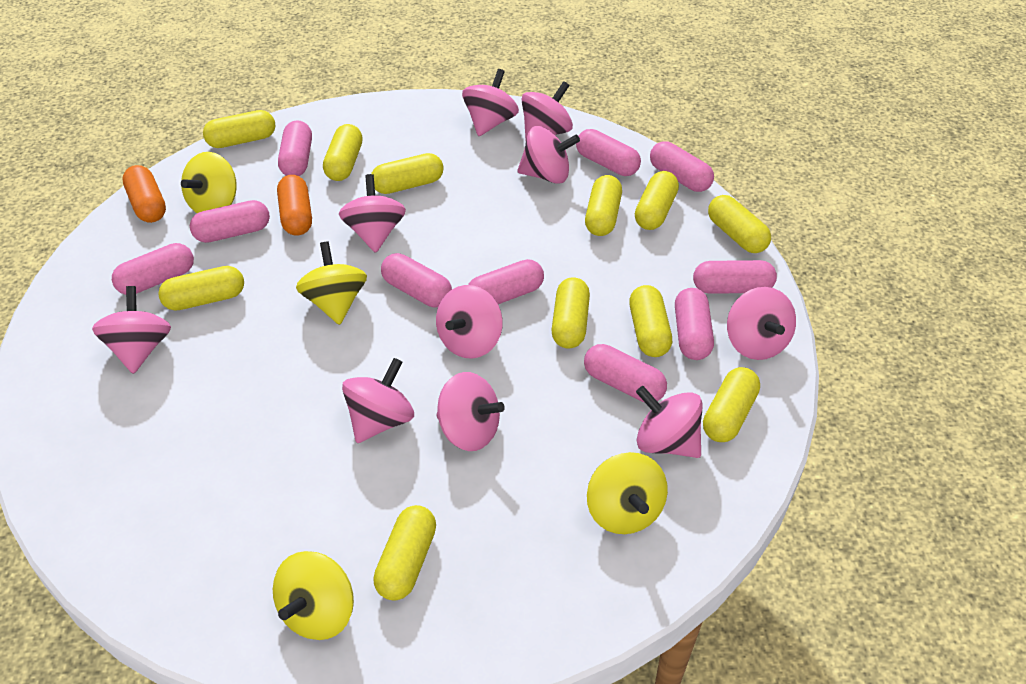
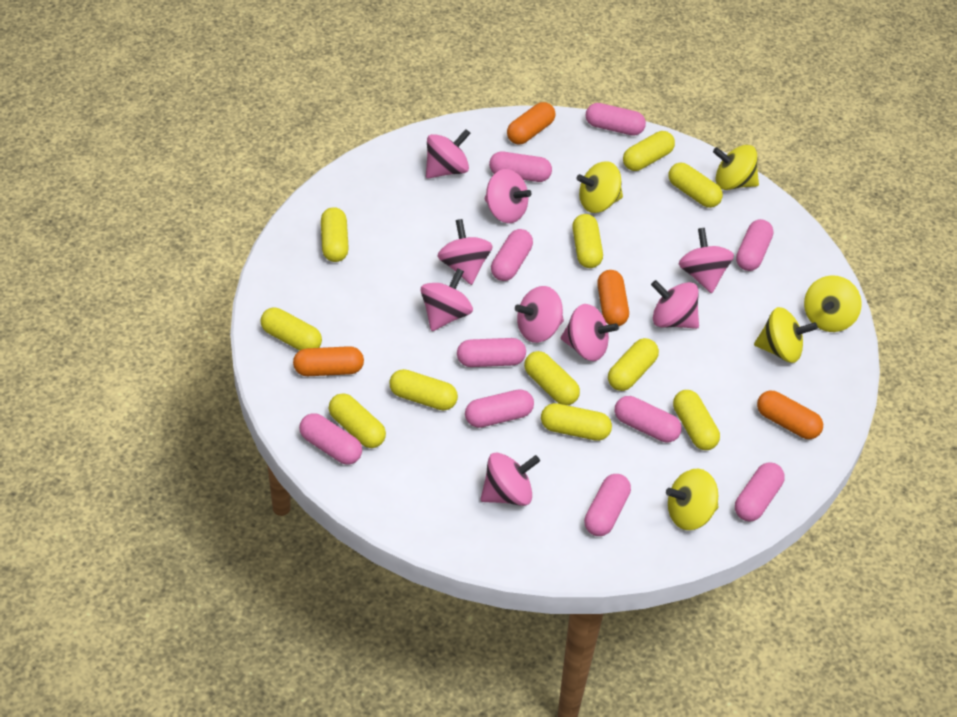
orange capsule: 2 -> 4
pink spinning top: 10 -> 9
yellow spinning top: 4 -> 5

